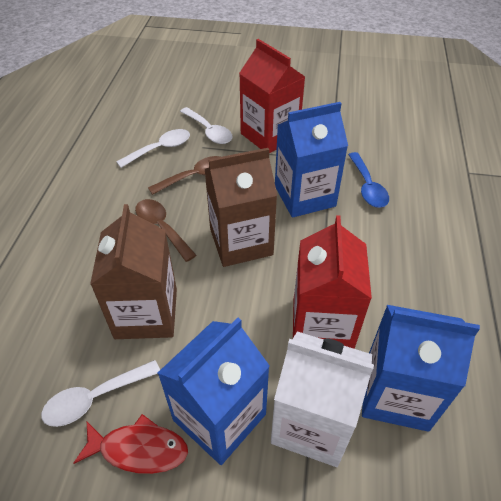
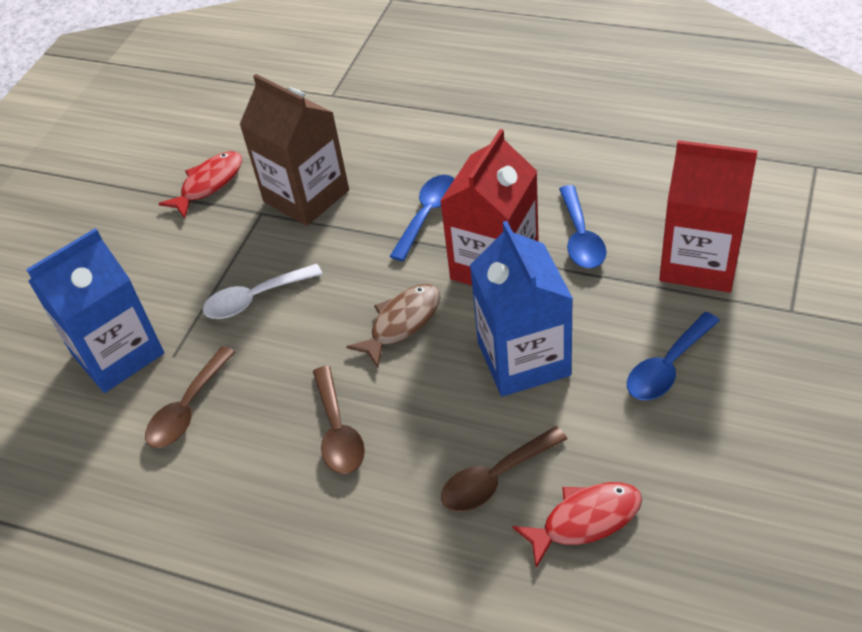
blue carton: 3 -> 2
blue spoon: 1 -> 3
brown carton: 2 -> 1
brown fish: 0 -> 1
brown spoon: 2 -> 3
red fish: 1 -> 2
white carton: 1 -> 0
white spoon: 3 -> 1

